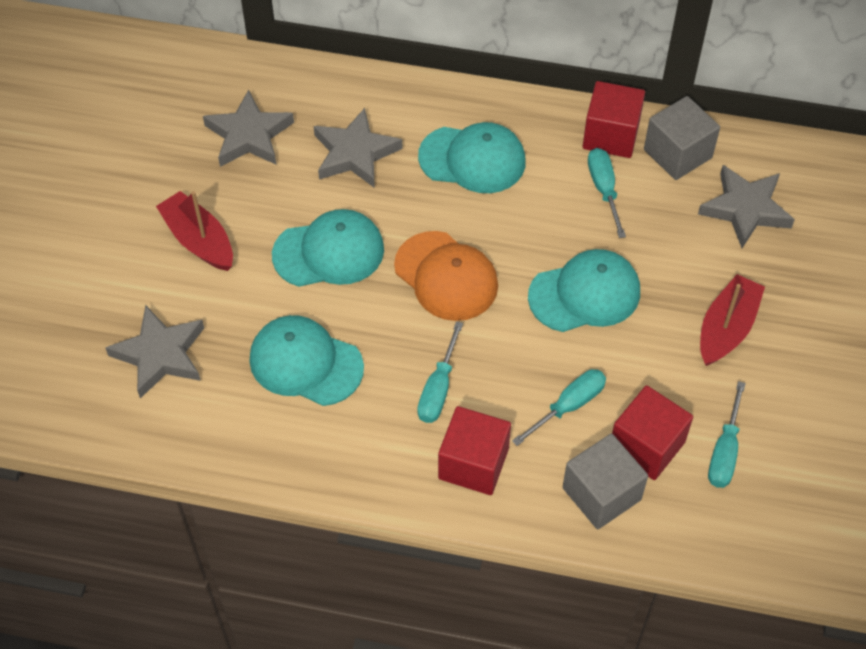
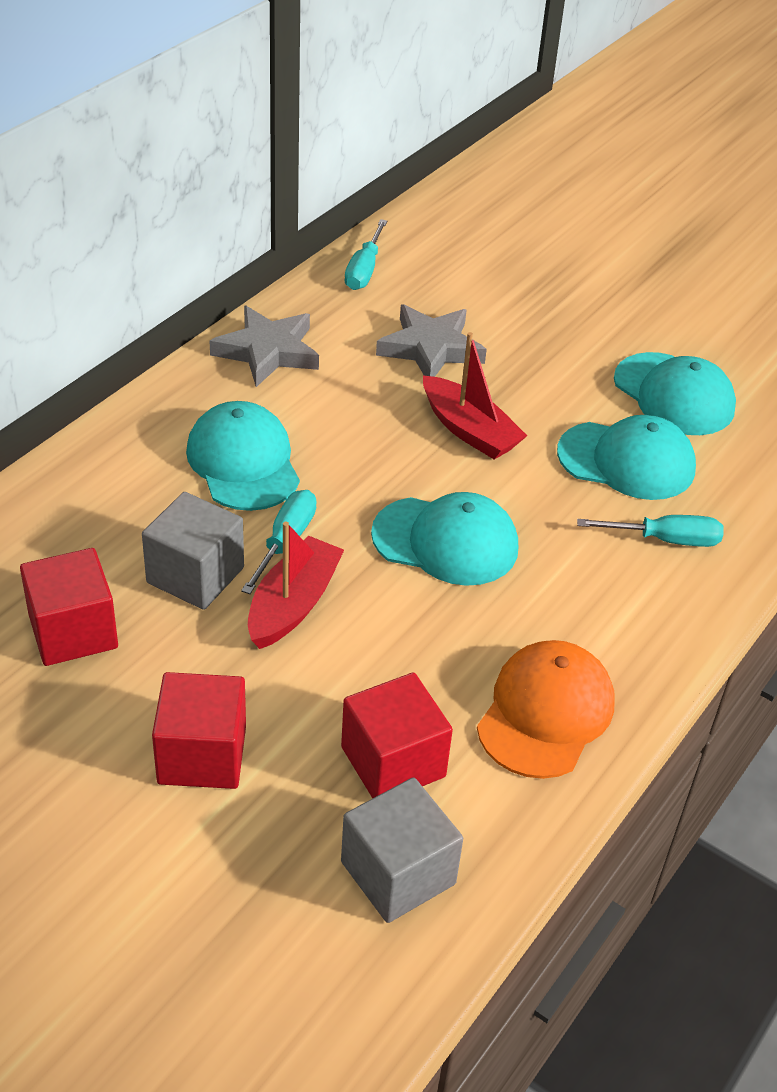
grey star: 4 -> 2
turquoise screwdriver: 4 -> 3

